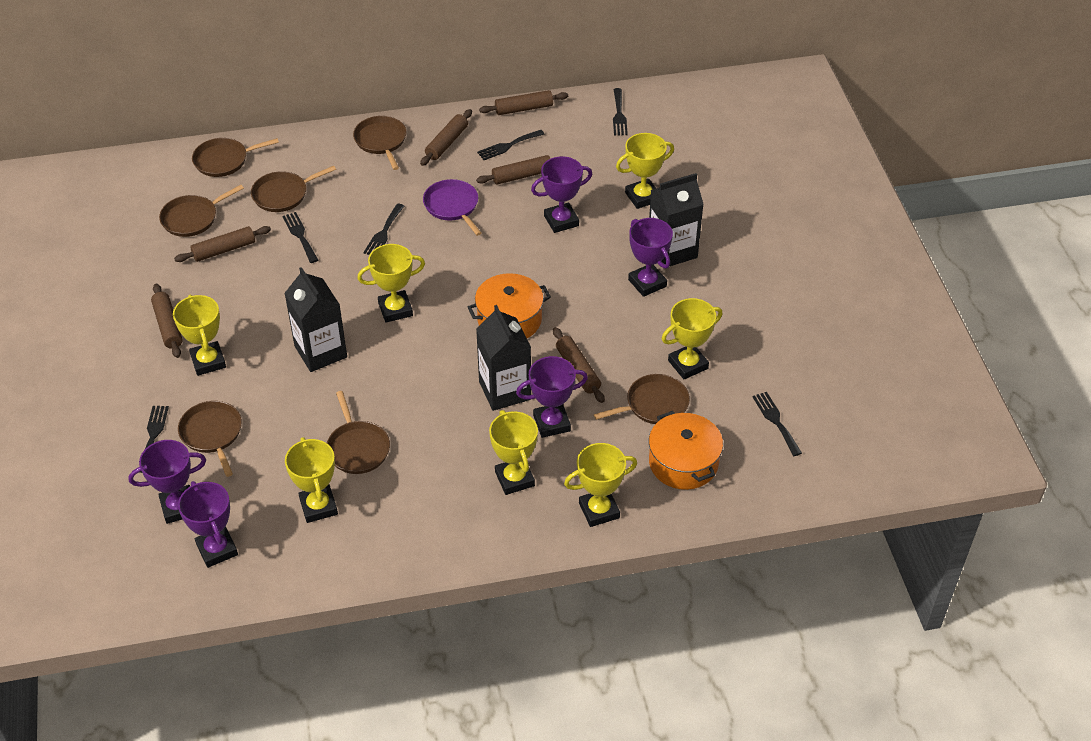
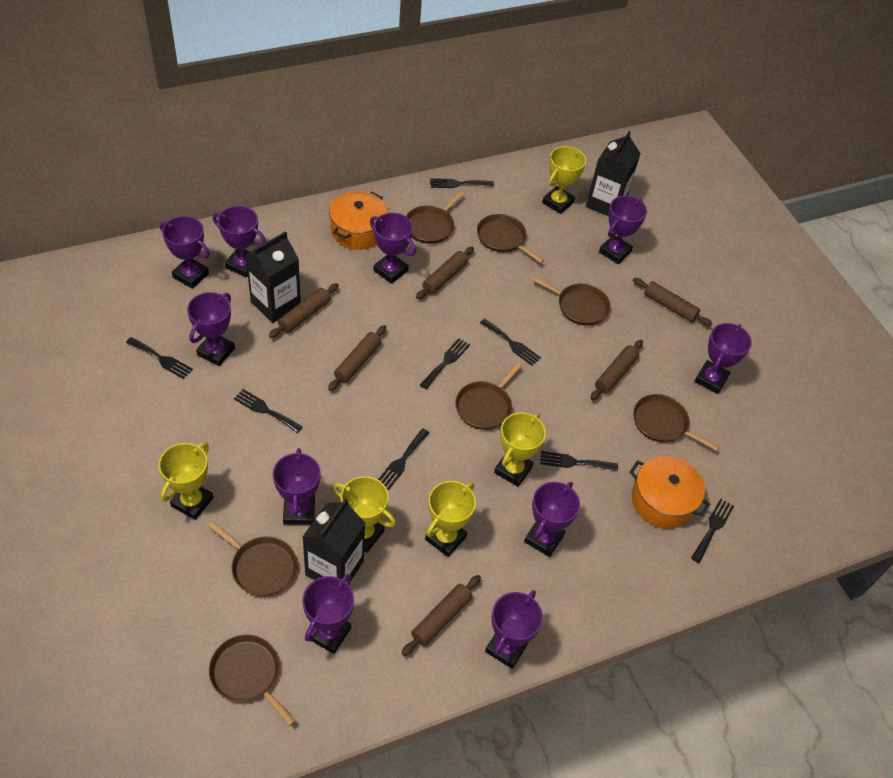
black fork: 6 -> 8
purple pan: 1 -> 0
purple trophy: 5 -> 10
yellow trophy: 7 -> 5

